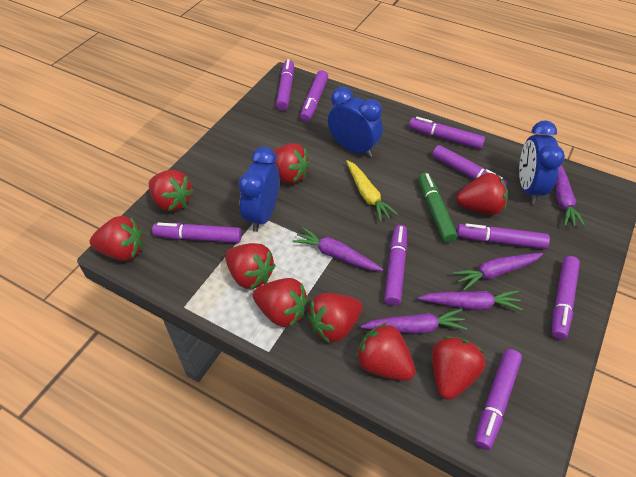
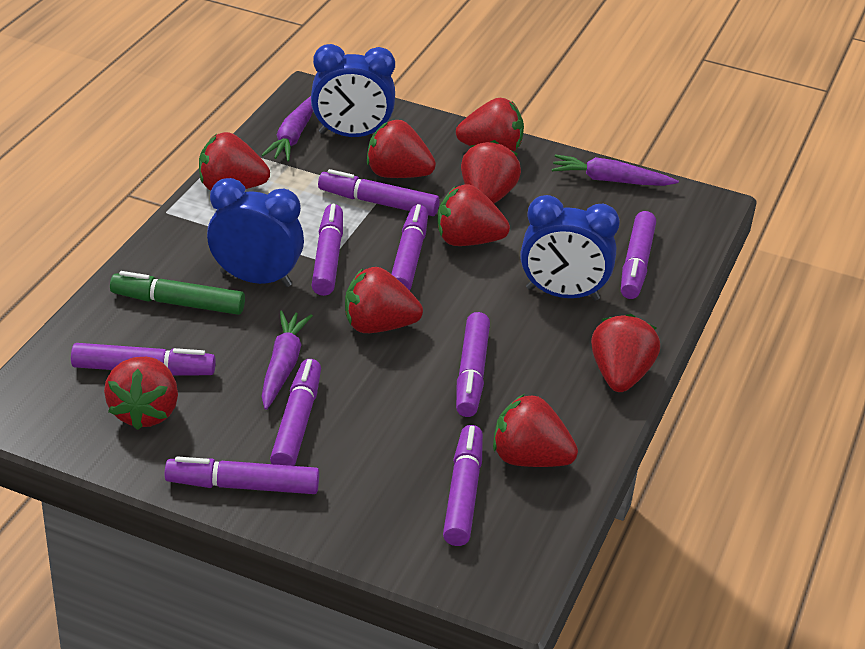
purple carrot: 5 -> 3
yellow carrot: 1 -> 0

